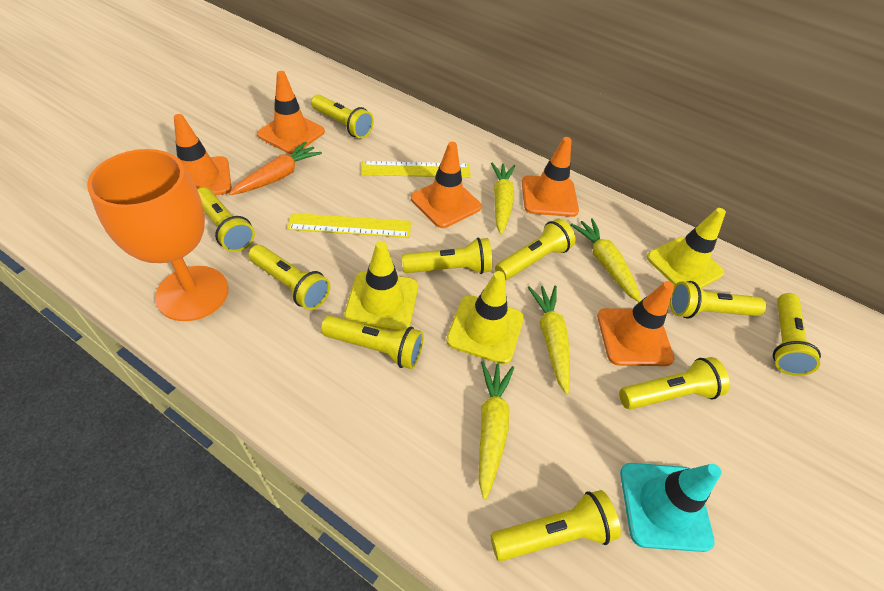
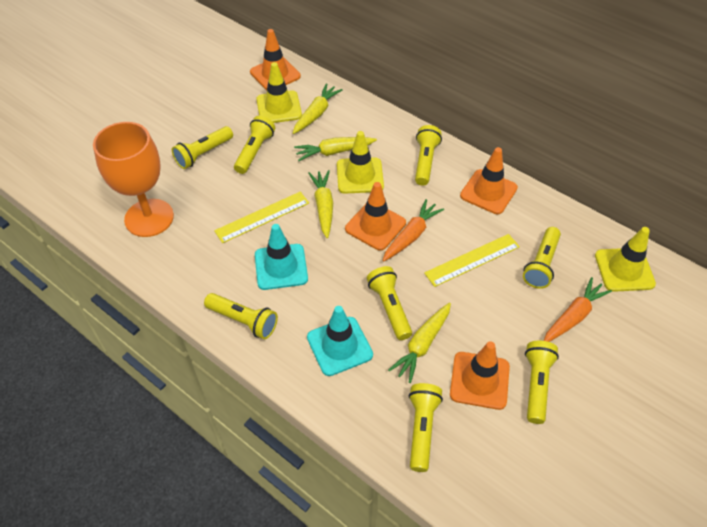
orange carrot: 1 -> 2
orange traffic cone: 5 -> 4
turquoise traffic cone: 1 -> 2
yellow flashlight: 10 -> 8

